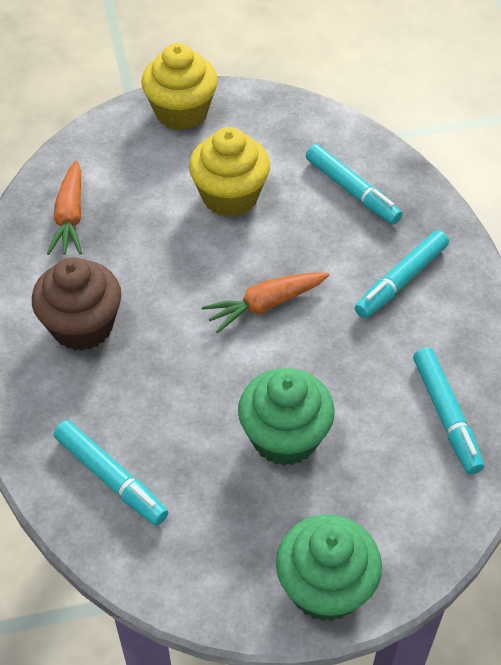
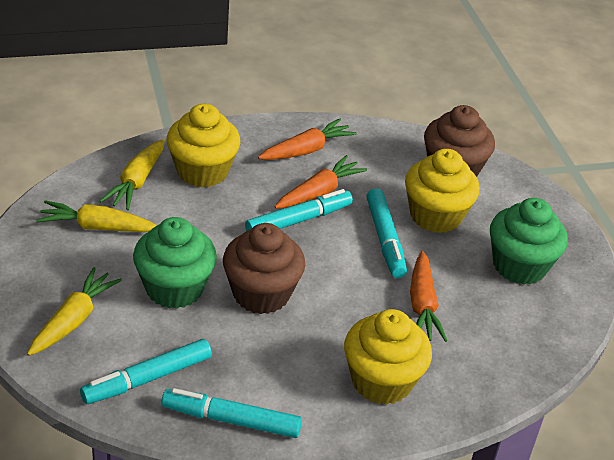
brown cupcake: 1 -> 2
orange carrot: 2 -> 3
yellow carrot: 0 -> 3
yellow cupcake: 2 -> 3

